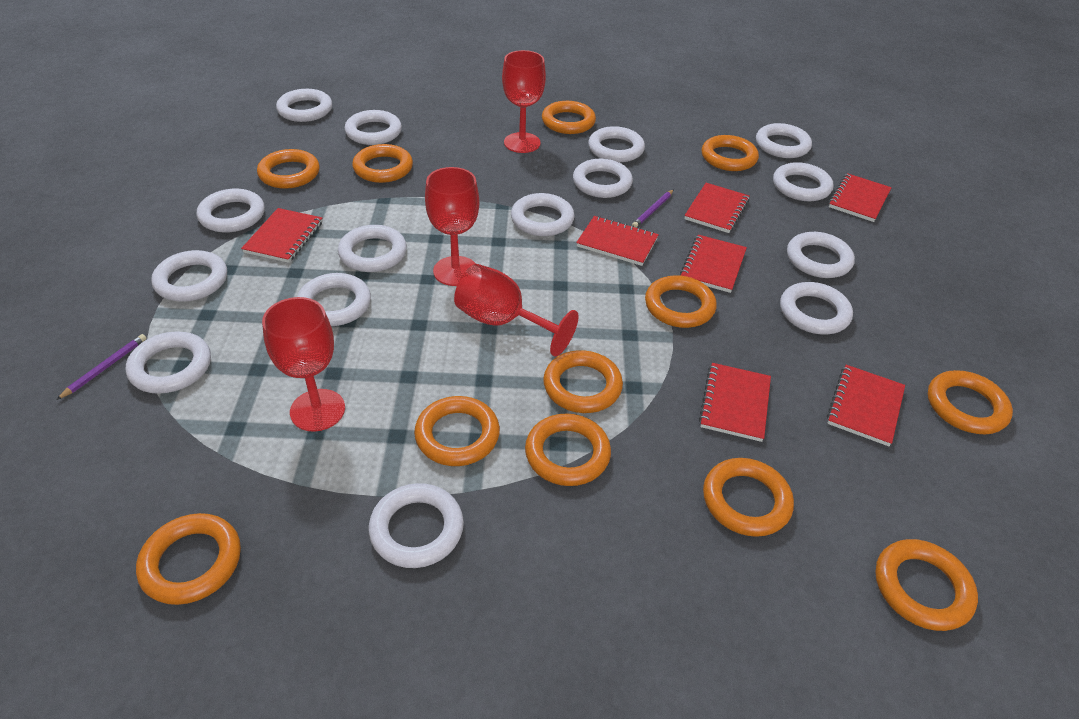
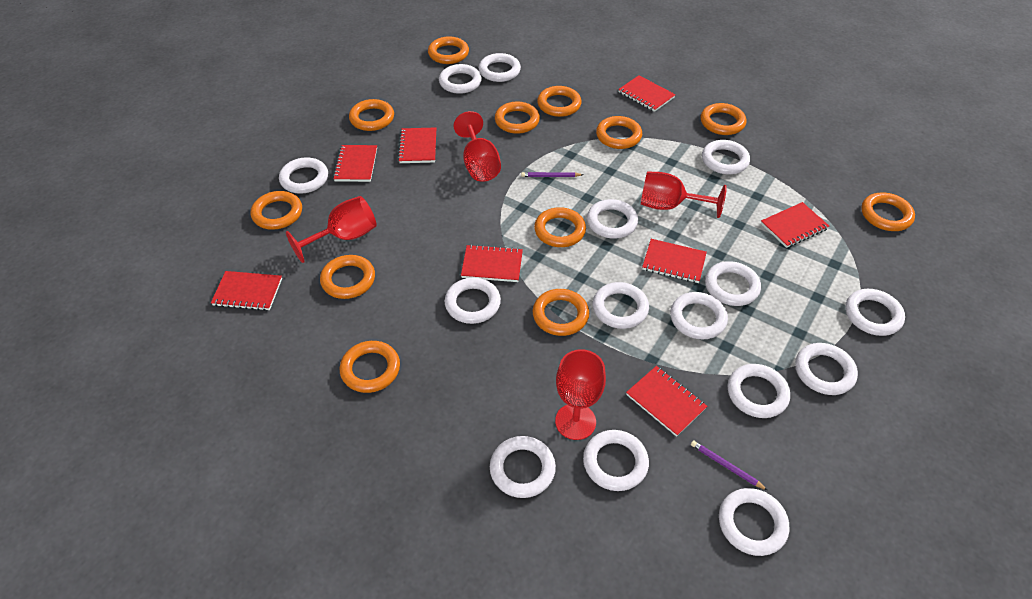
red notebook: 7 -> 8

